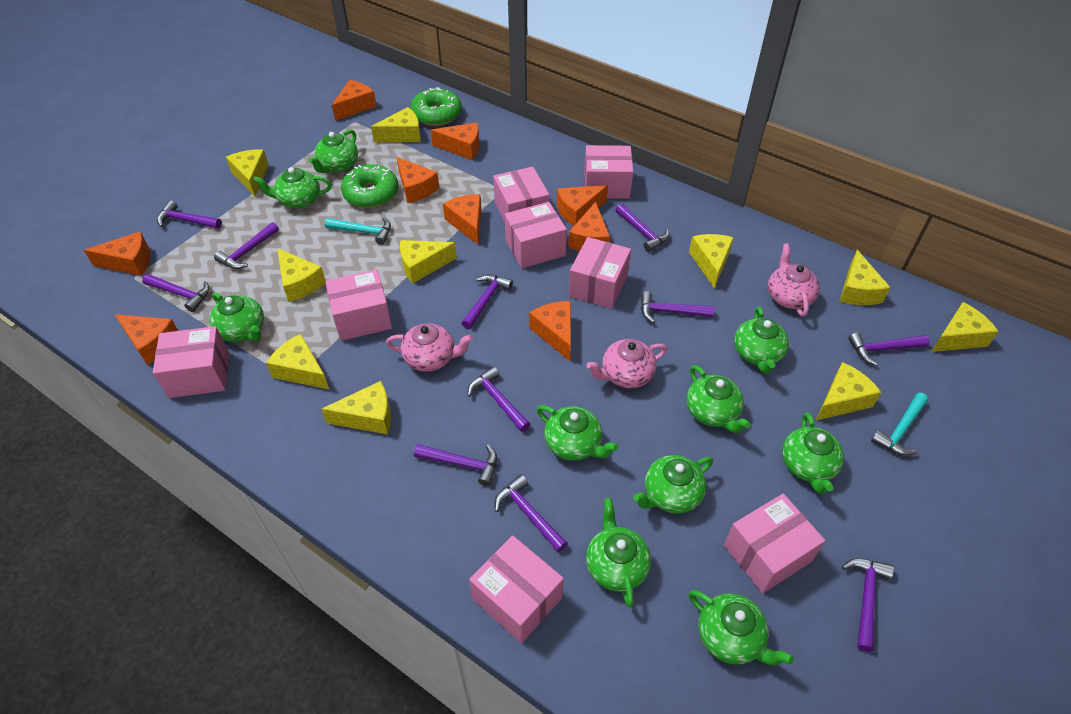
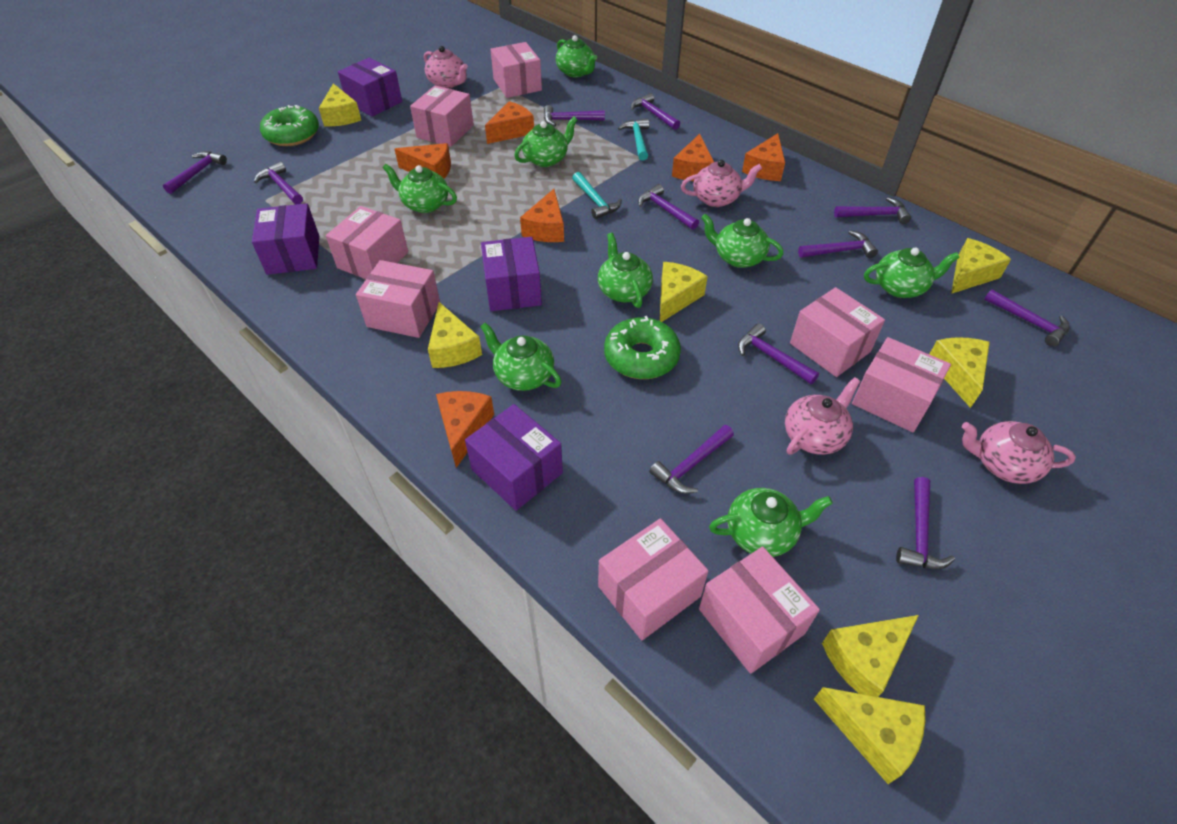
green teapot: 10 -> 8
orange cheese: 9 -> 6
pink teapot: 3 -> 4
purple box: 0 -> 4
yellow cheese: 10 -> 7

